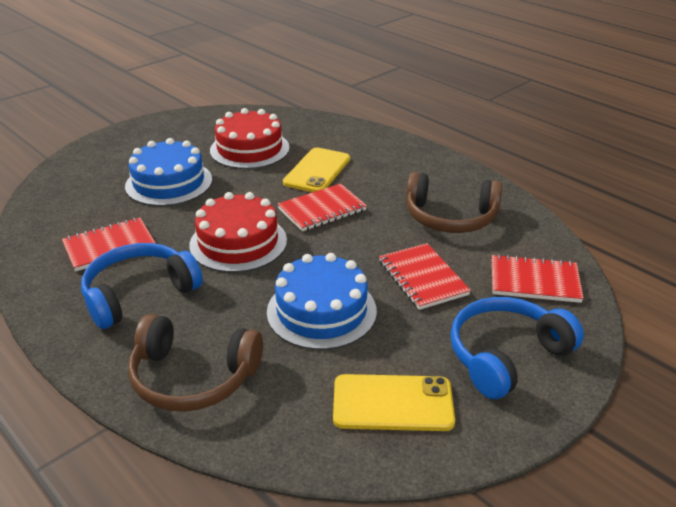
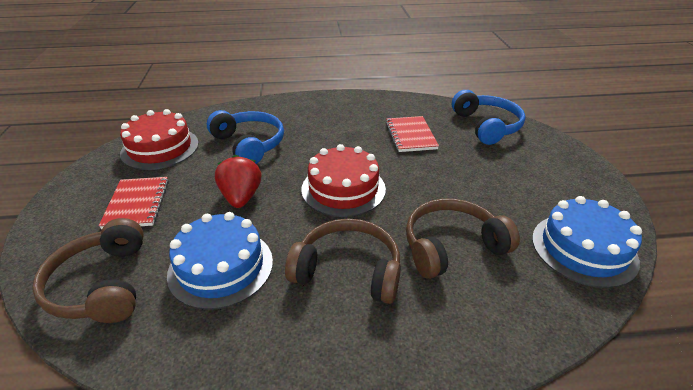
brown headphones: 2 -> 3
red notebook: 4 -> 2
red strawberry: 0 -> 1
yellow phone: 2 -> 0

